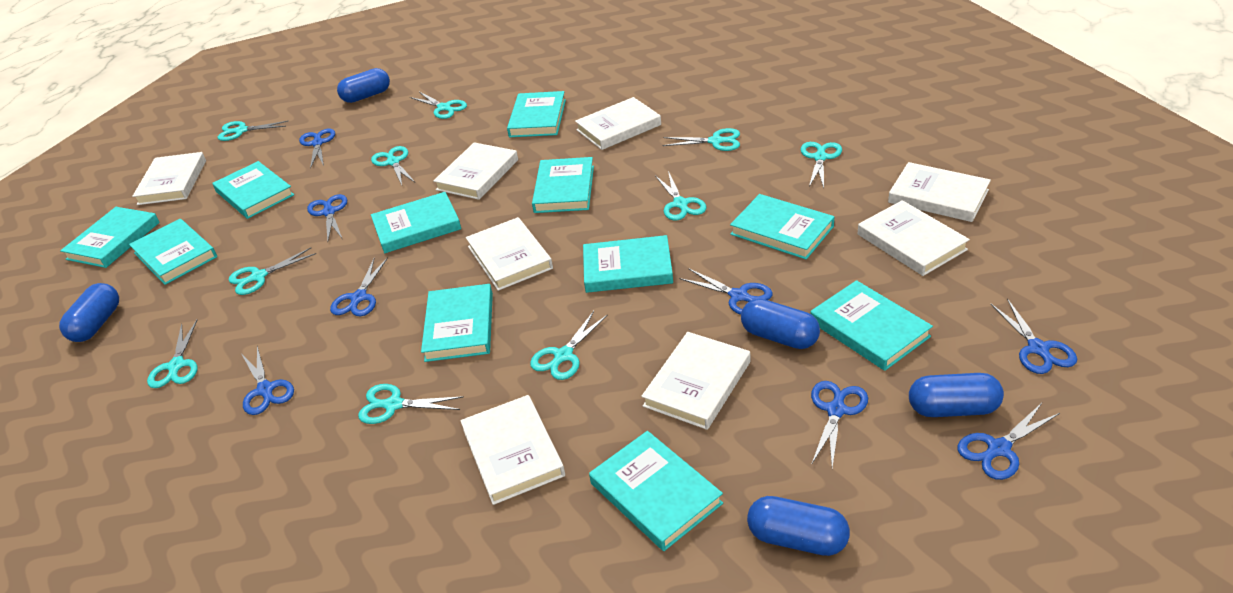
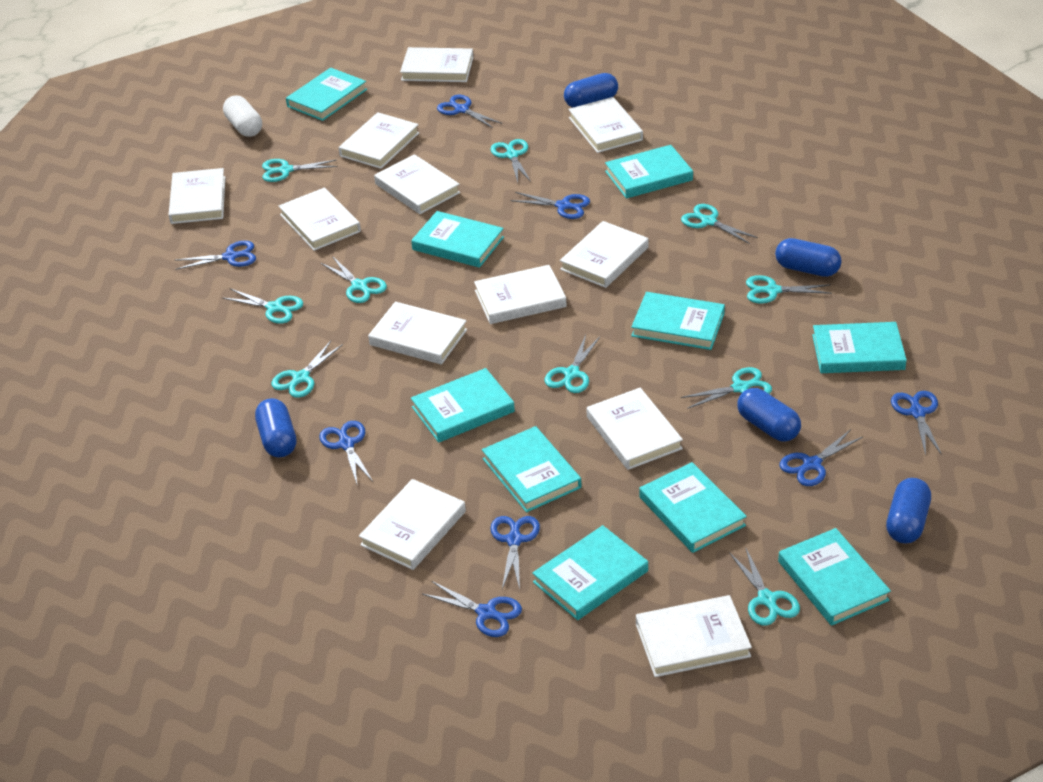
turquoise book: 11 -> 10
white book: 8 -> 12
white capsule: 0 -> 1

